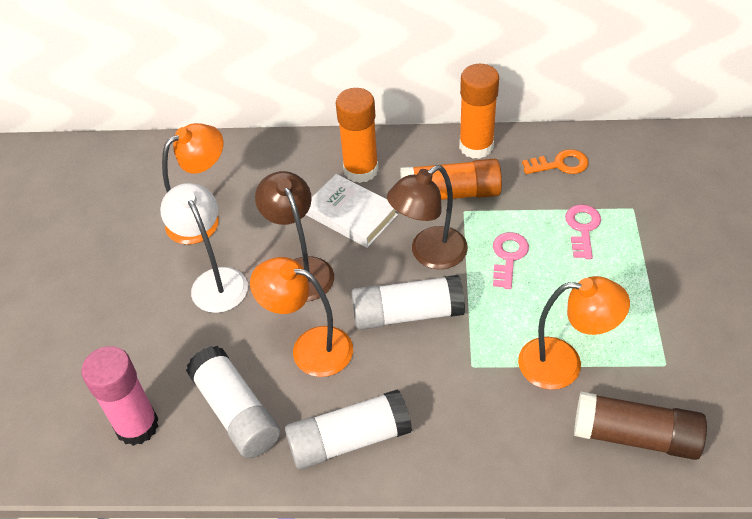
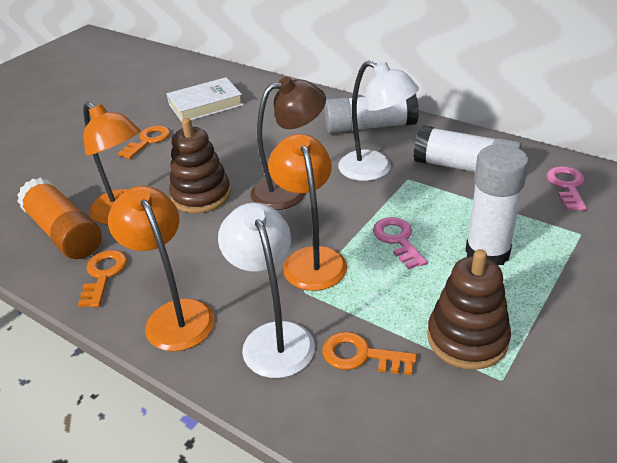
brown glue stick: 1 -> 0
brown lamp: 2 -> 1
brown stacking toy: 0 -> 2
orange glue stick: 3 -> 1
orange key: 1 -> 3
pink glue stick: 1 -> 0
white lamp: 1 -> 2

